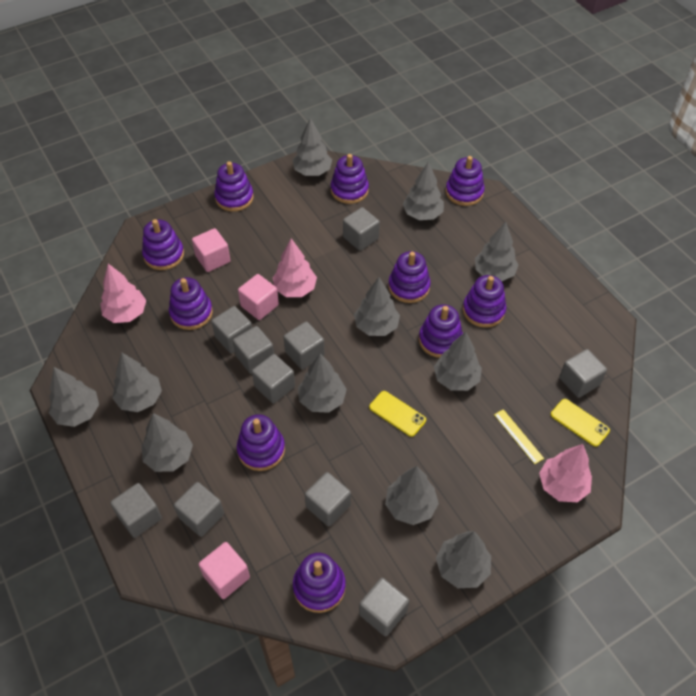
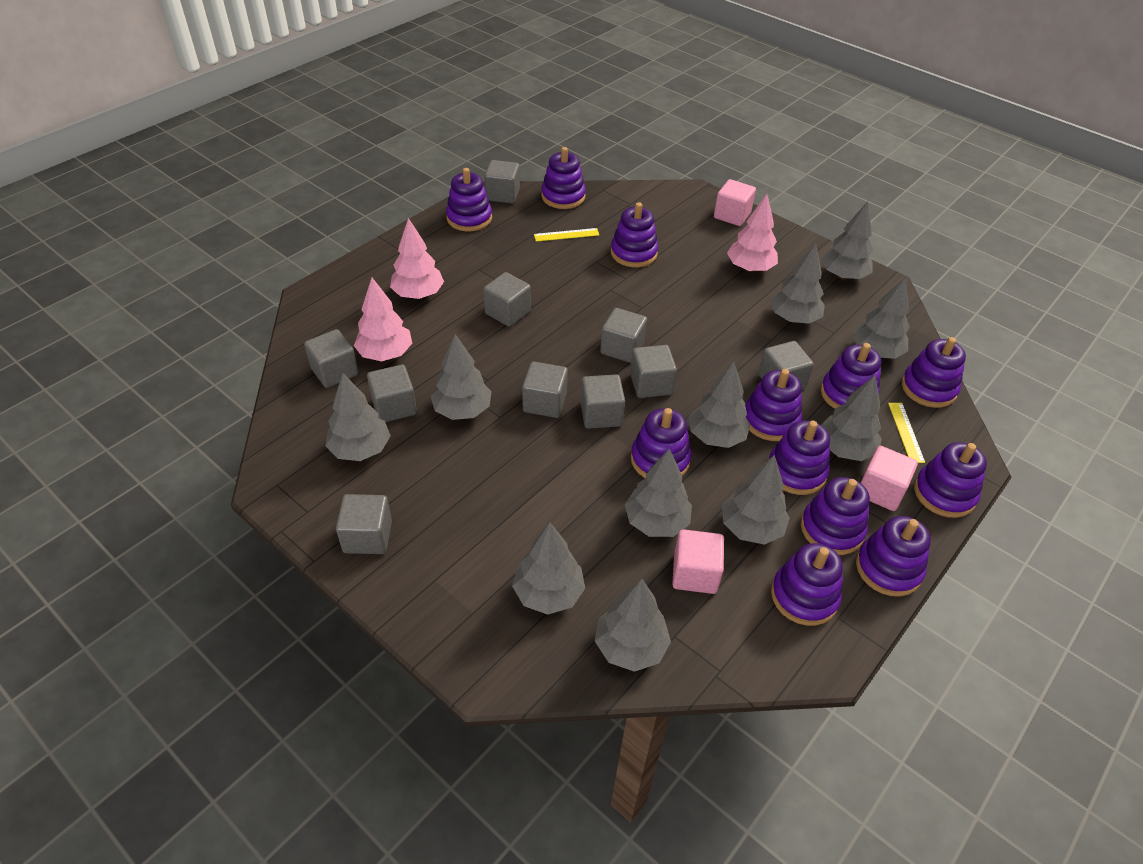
purple stacking toy: 10 -> 12
yellow phone: 2 -> 0
yellow ruler: 1 -> 2

